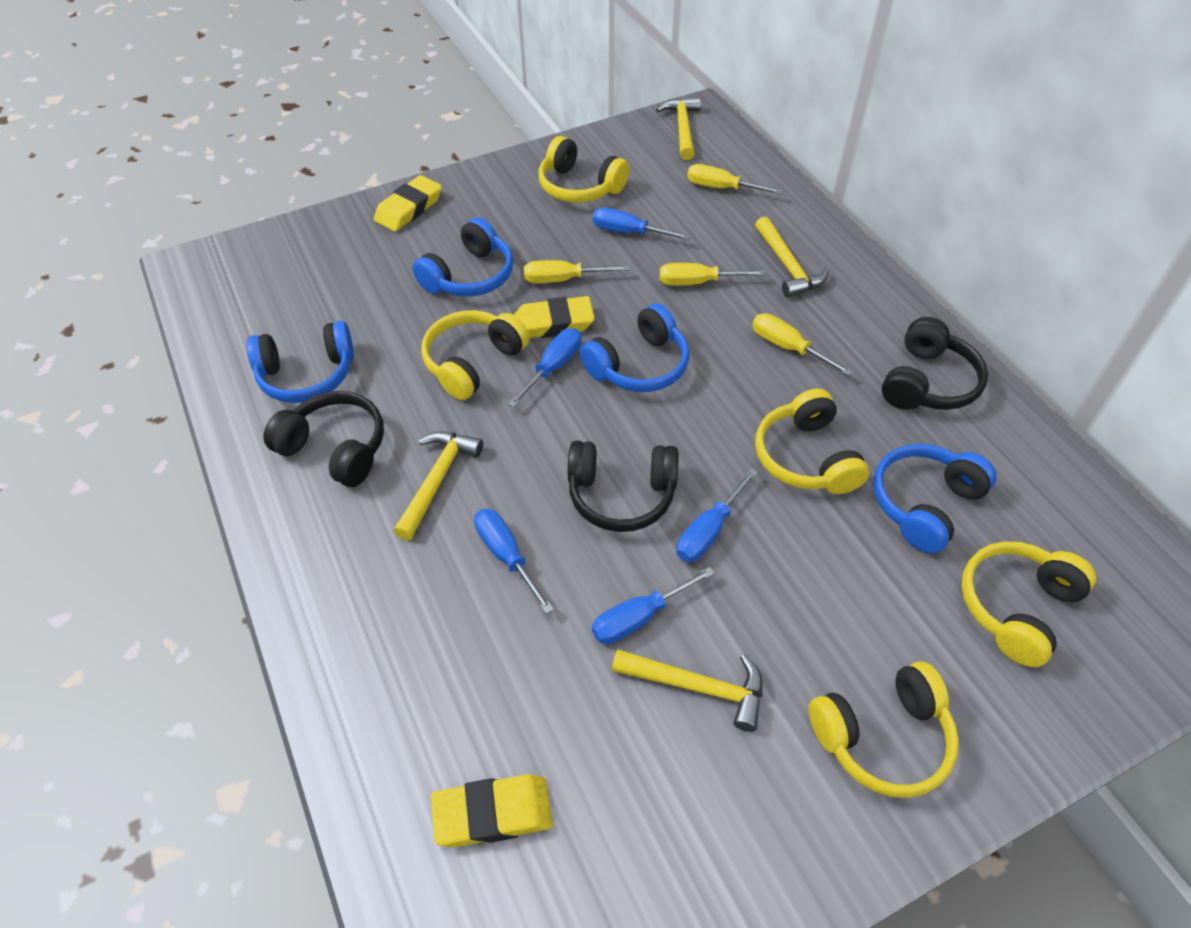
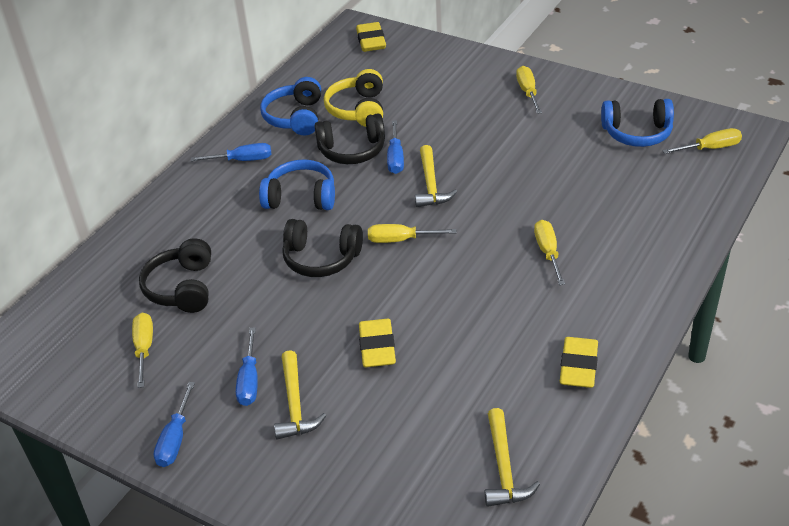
blue headphones: 4 -> 3
blue screwdriver: 5 -> 4
yellow hammer: 4 -> 3
yellow headphones: 5 -> 1
yellow screwdriver: 4 -> 5

